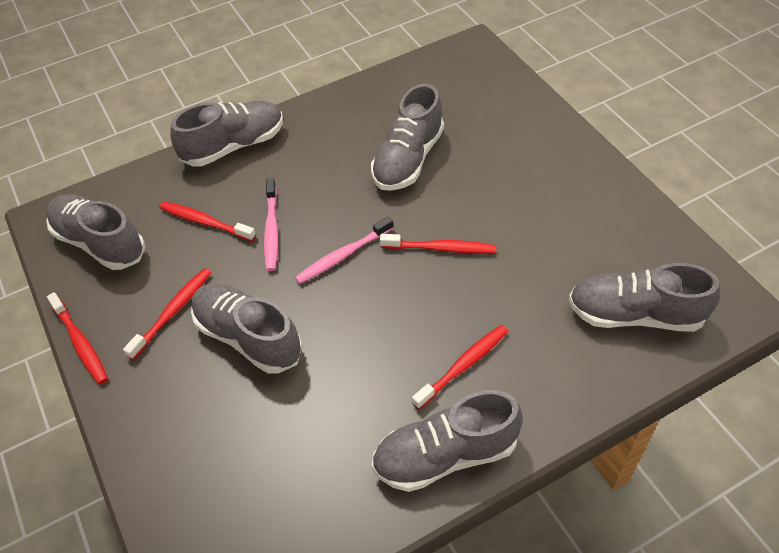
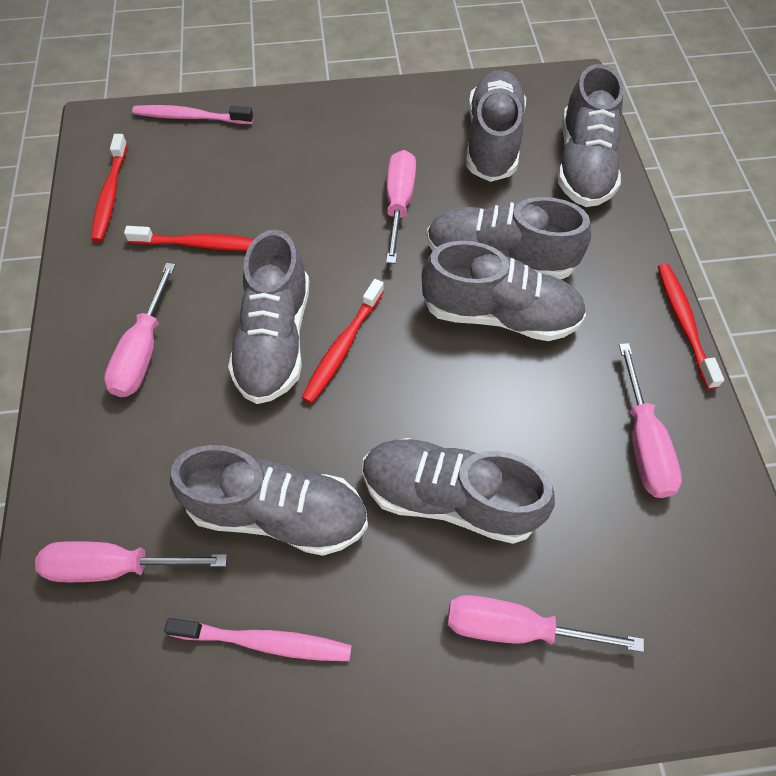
grey shoe: 6 -> 7
pink screwdriver: 0 -> 5
red toothbrush: 5 -> 4

